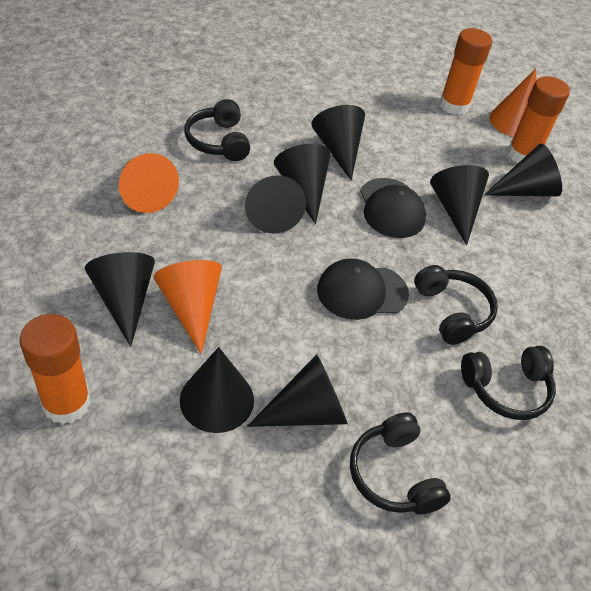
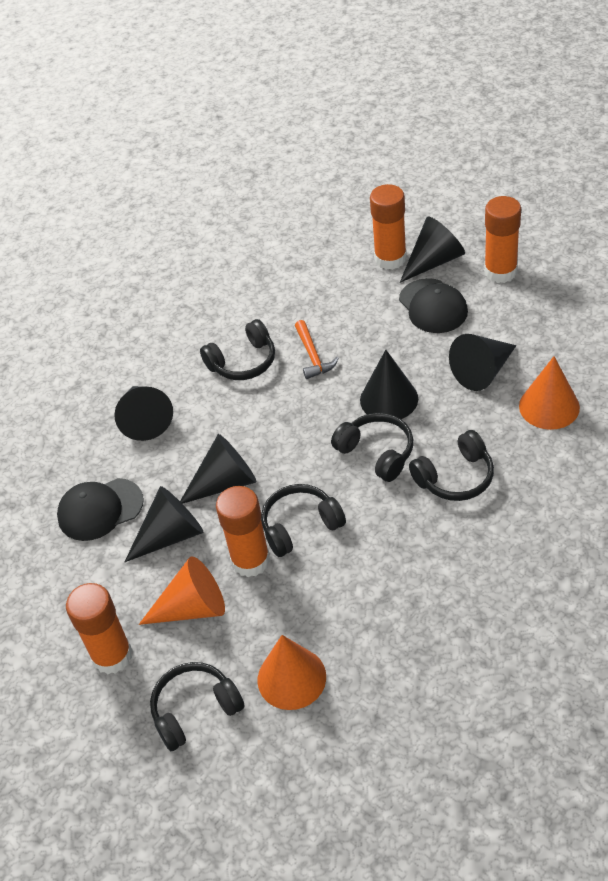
black cone: 8 -> 6
black headphones: 4 -> 5
orange glue stick: 3 -> 4
orange hammer: 0 -> 1

